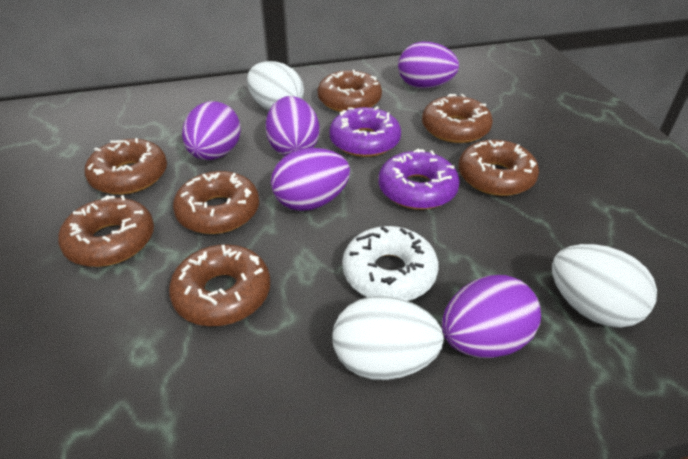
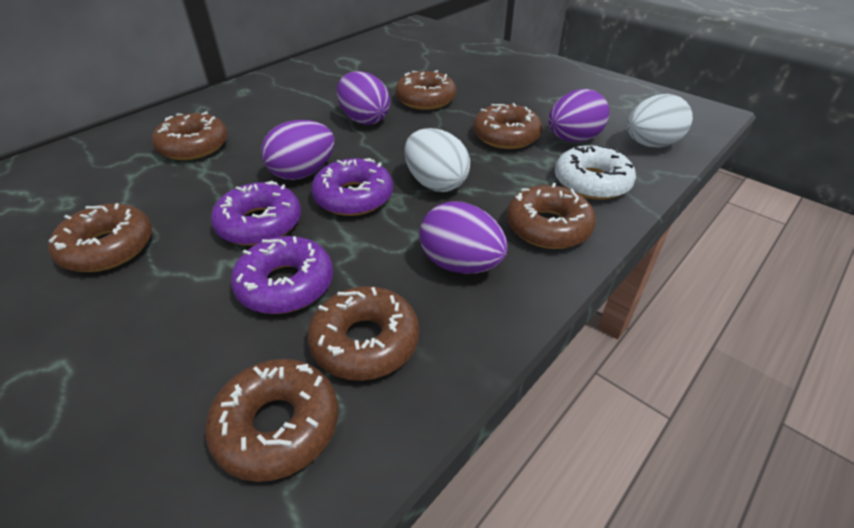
purple donut: 2 -> 3
purple egg: 5 -> 4
white egg: 3 -> 2

